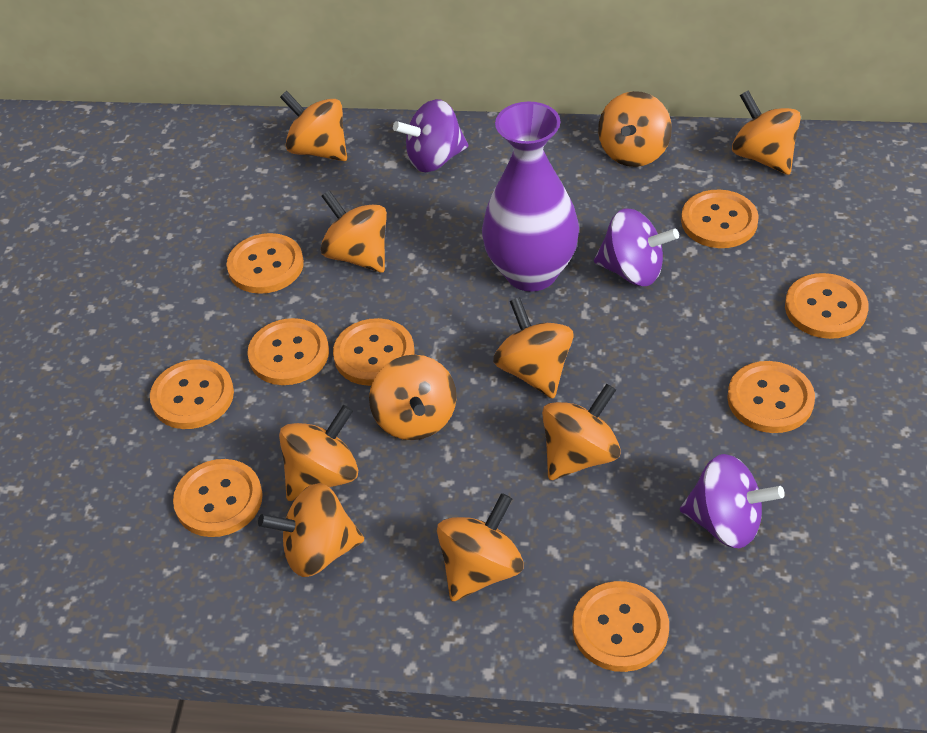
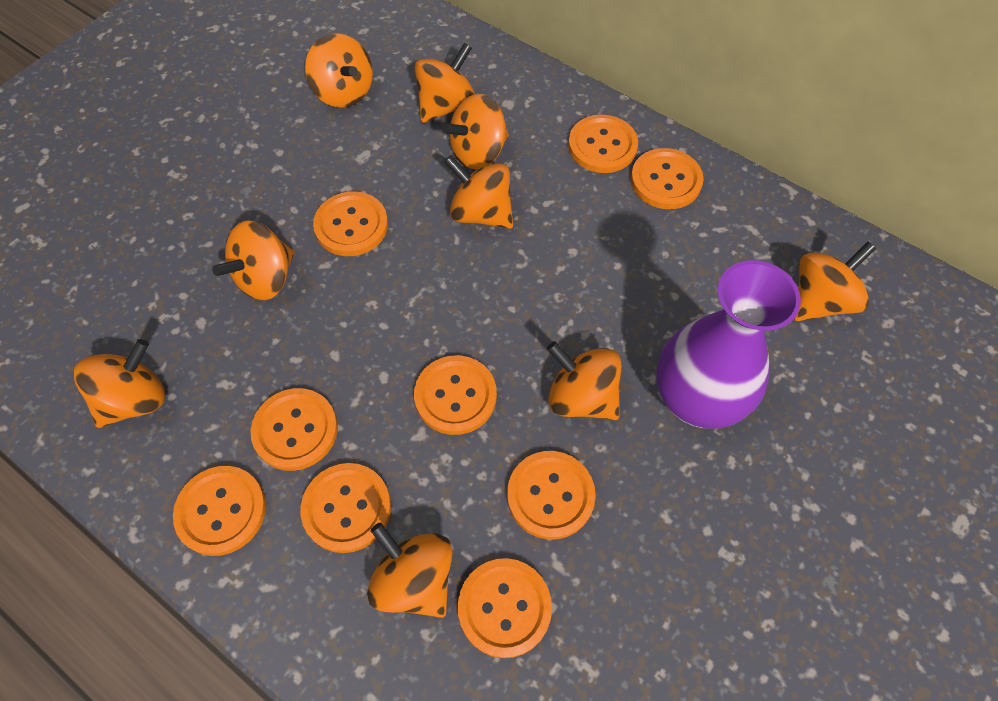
orange spinning top: 10 -> 9
purple spinning top: 3 -> 0

